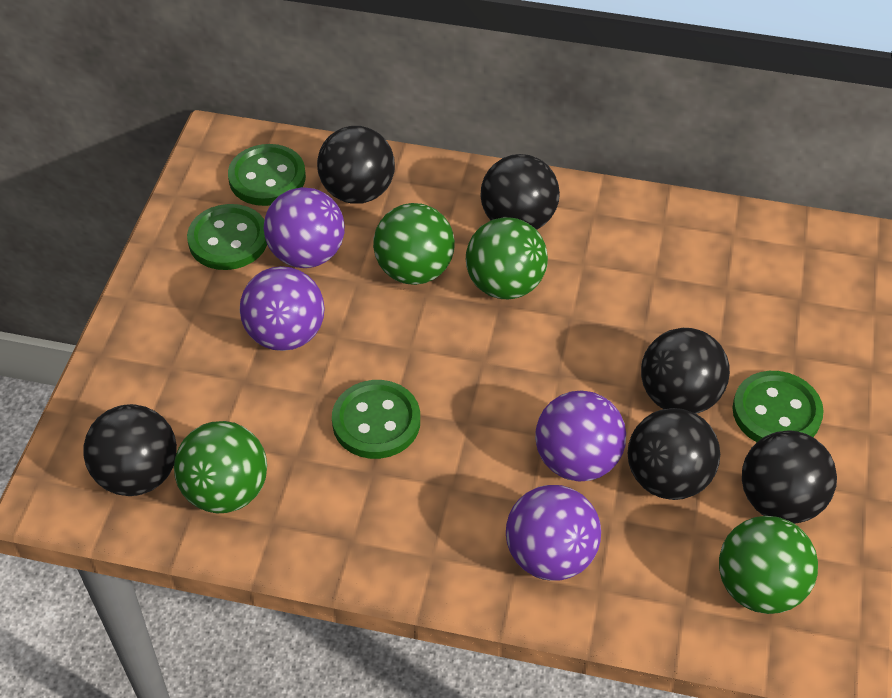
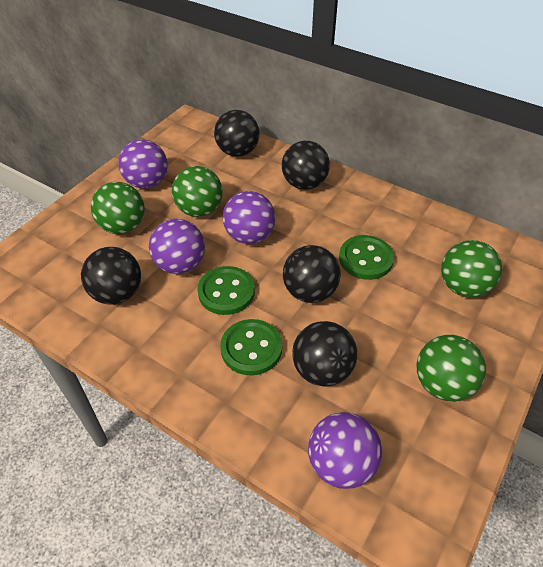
black ball: 6 -> 5
green button: 4 -> 3

